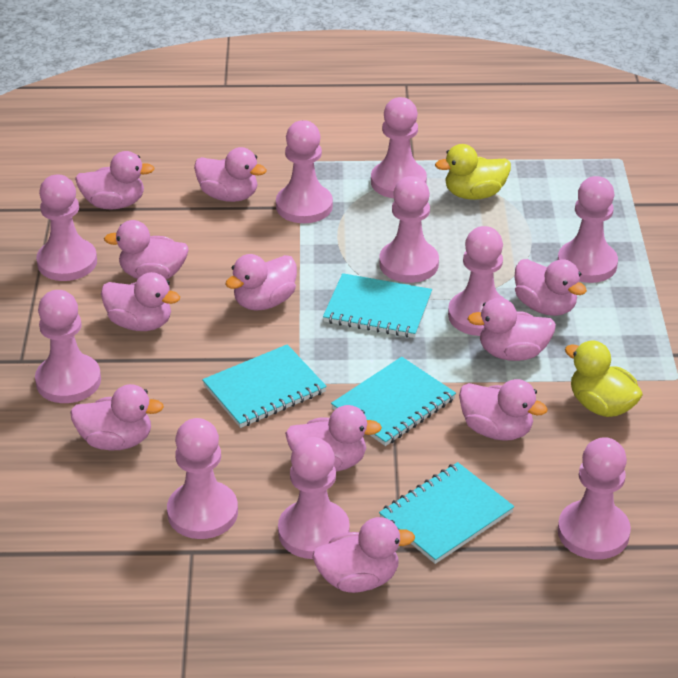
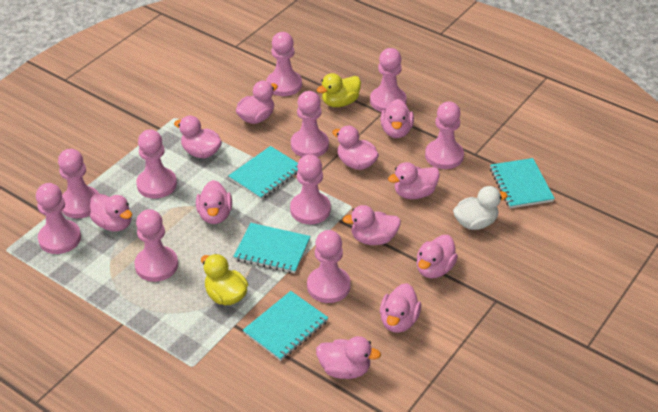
white duck: 0 -> 1

